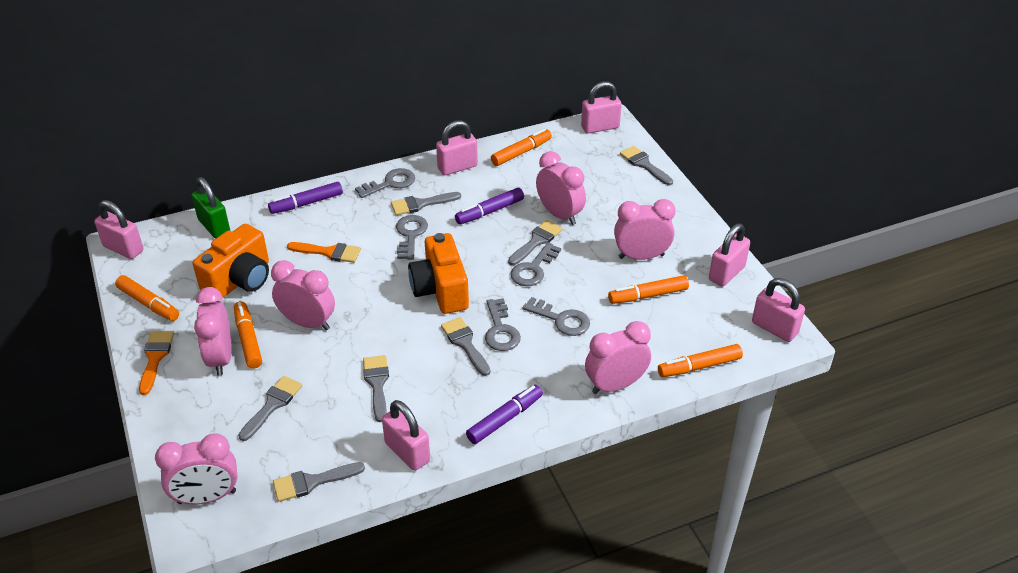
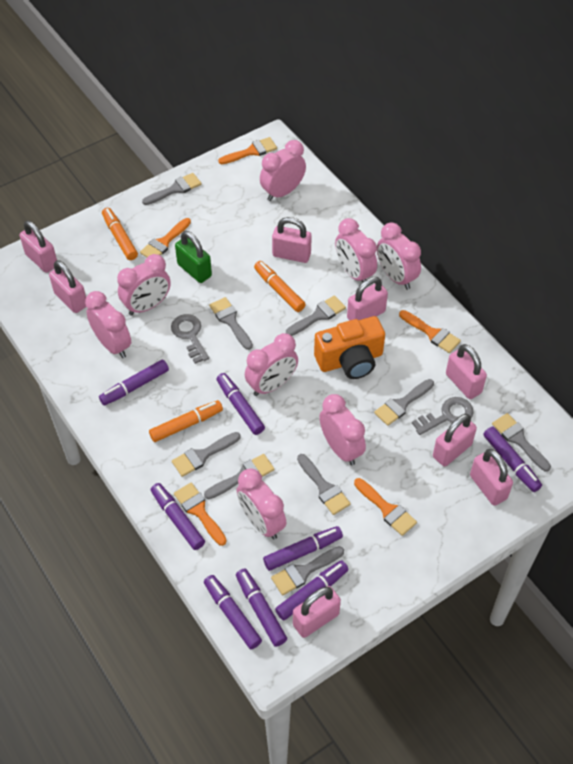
grey brush: 7 -> 9
grey key: 5 -> 2
orange brush: 2 -> 5
orange camera: 2 -> 1
orange marker: 5 -> 3
pink clock: 6 -> 8
pink padlock: 6 -> 8
purple marker: 3 -> 8

